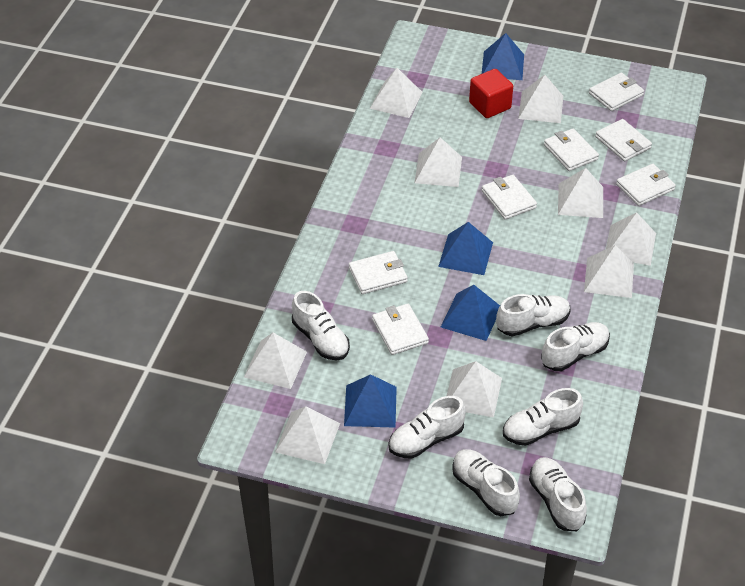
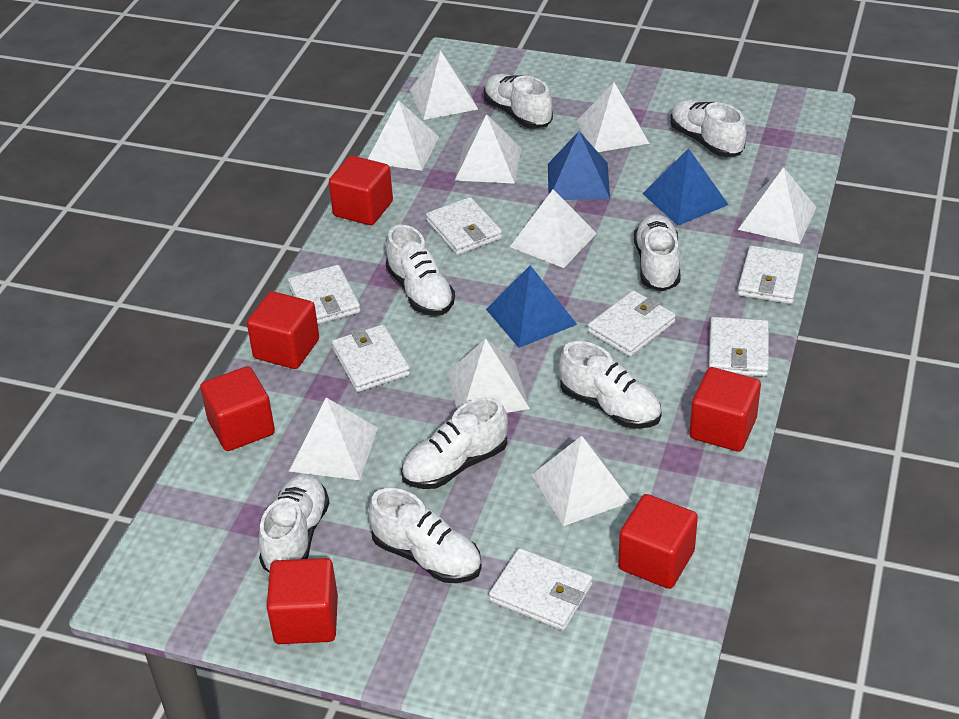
blue pyramid: 4 -> 3
red cube: 1 -> 6
white shoe: 7 -> 8

